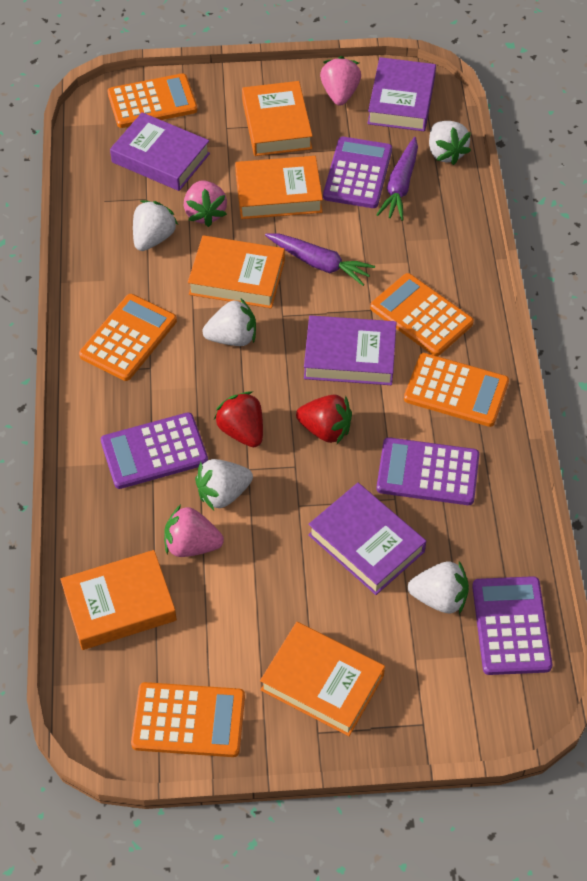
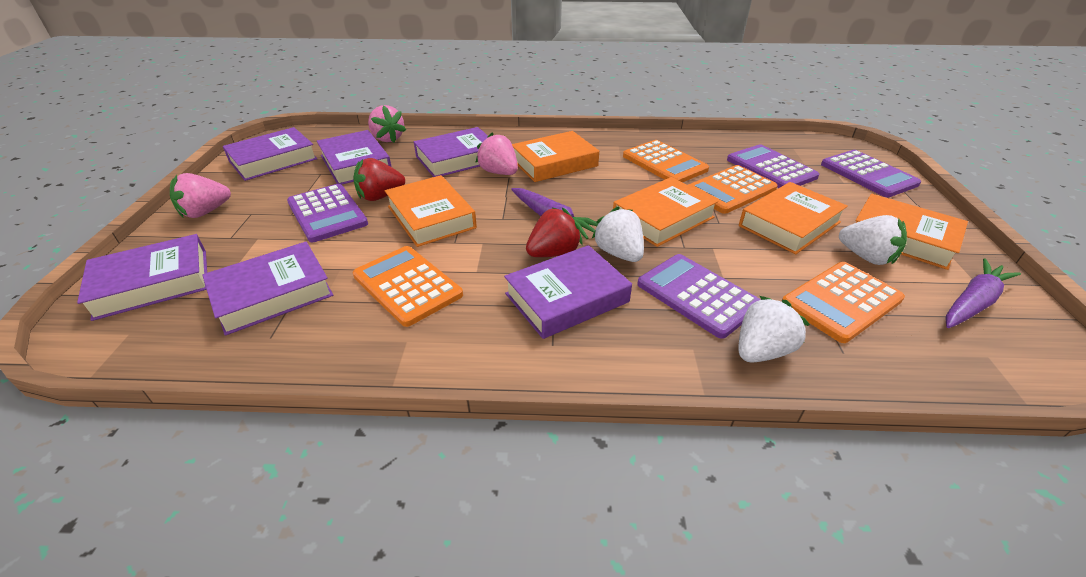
orange calculator: 5 -> 4
purple book: 4 -> 6
white strawberry: 5 -> 3

